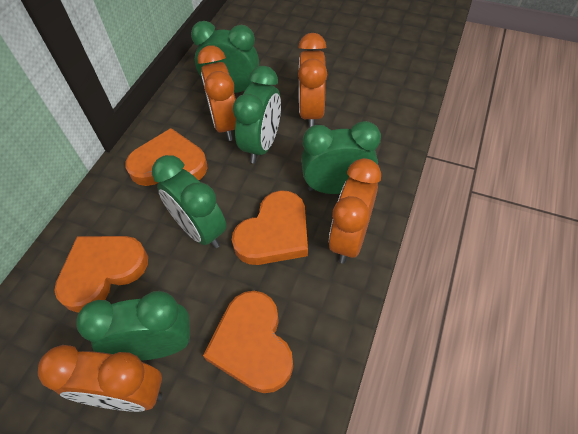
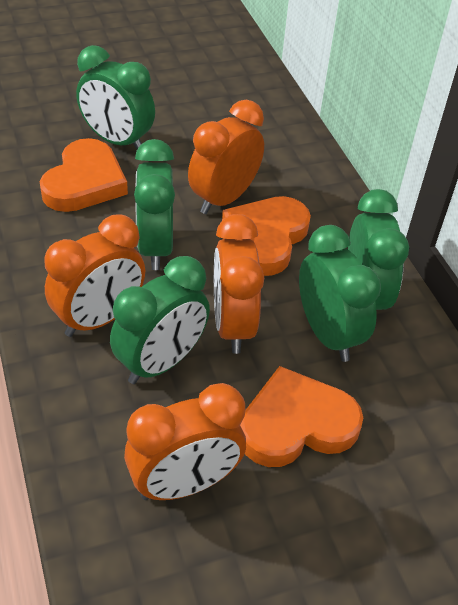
orange heart: 4 -> 3

